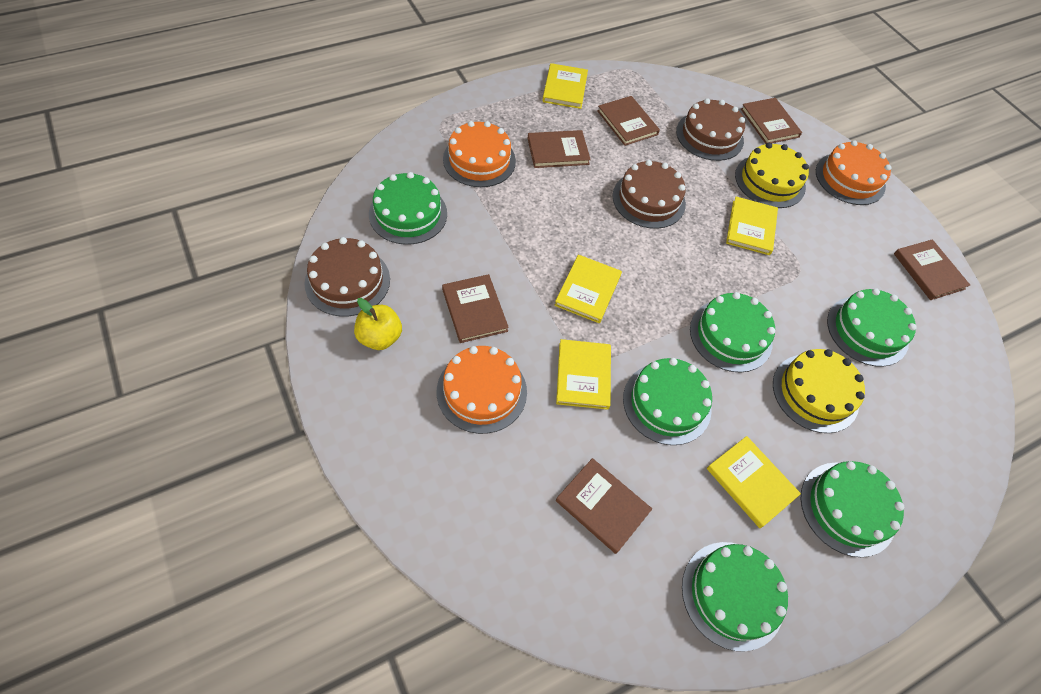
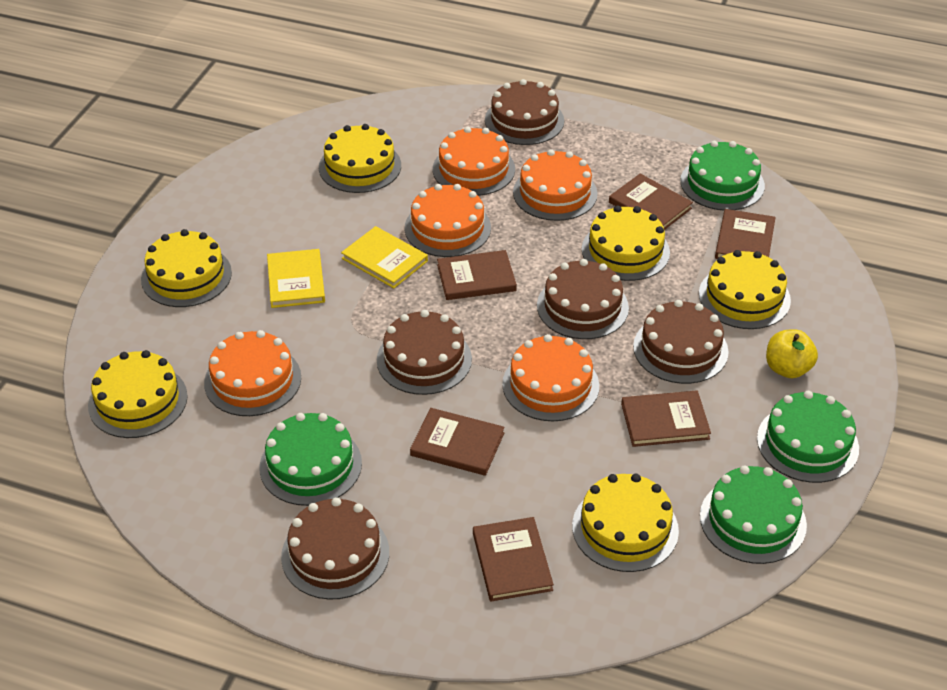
brown cake: 3 -> 5
green cake: 6 -> 4
orange cake: 3 -> 5
yellow book: 5 -> 2
yellow cake: 2 -> 6

